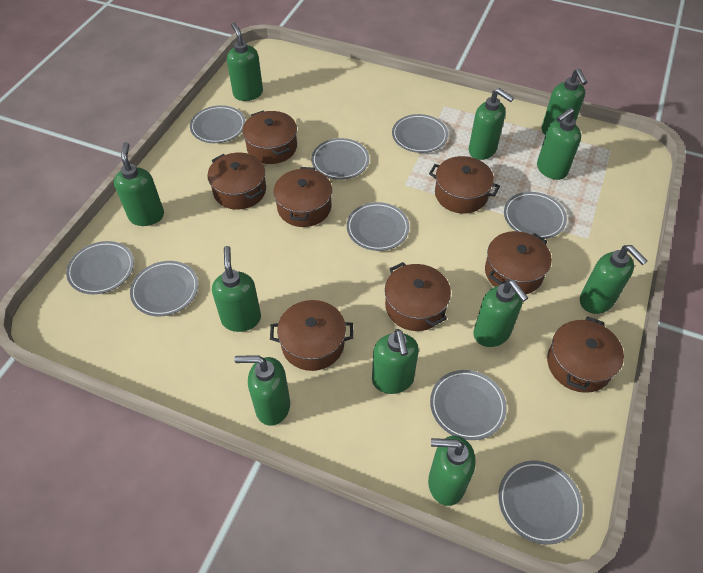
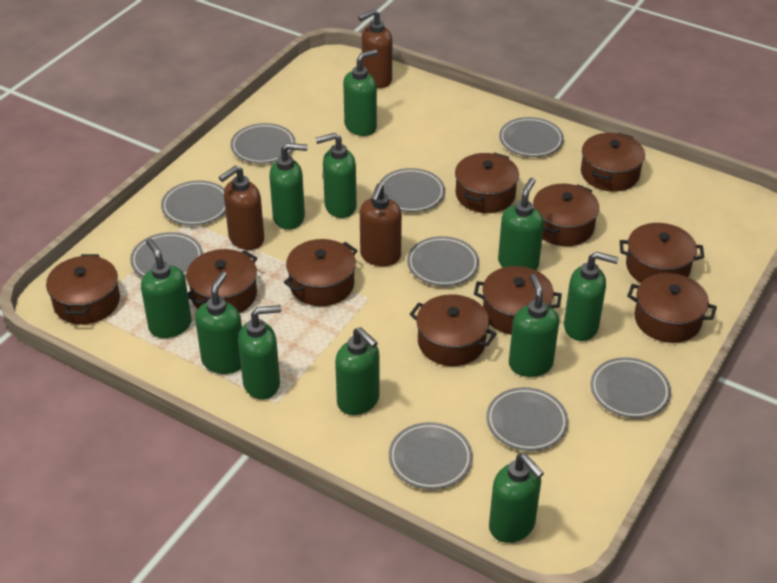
brown pot: 8 -> 10
brown soap dispenser: 0 -> 3

